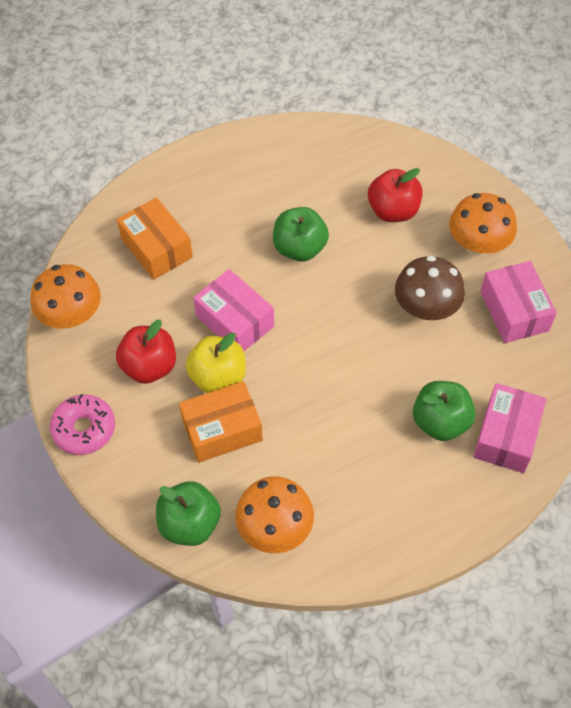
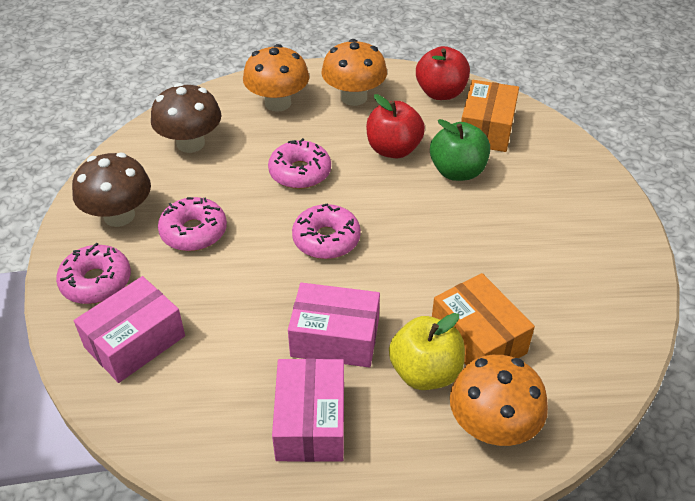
brown mushroom: 1 -> 2
green apple: 3 -> 1
pink donut: 1 -> 4

